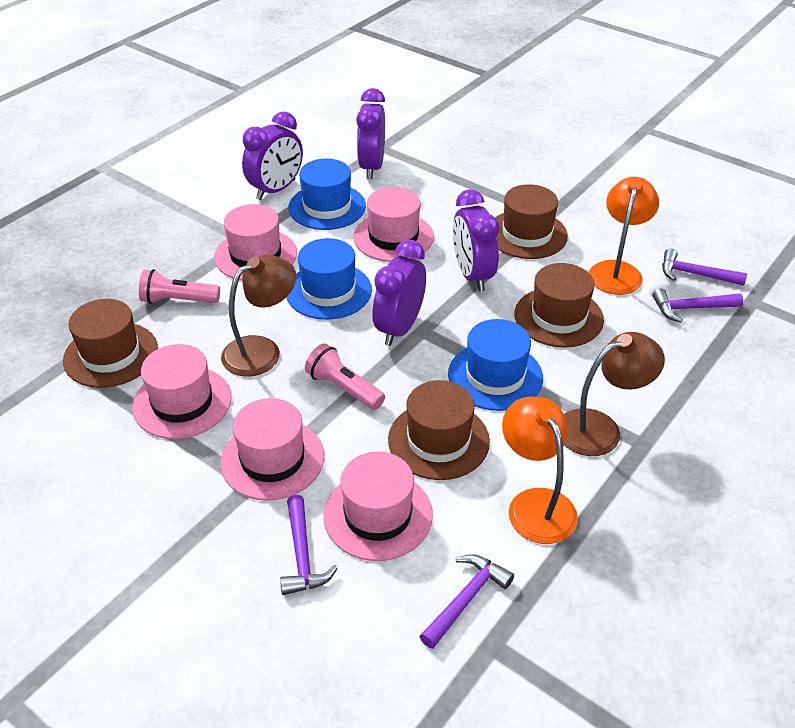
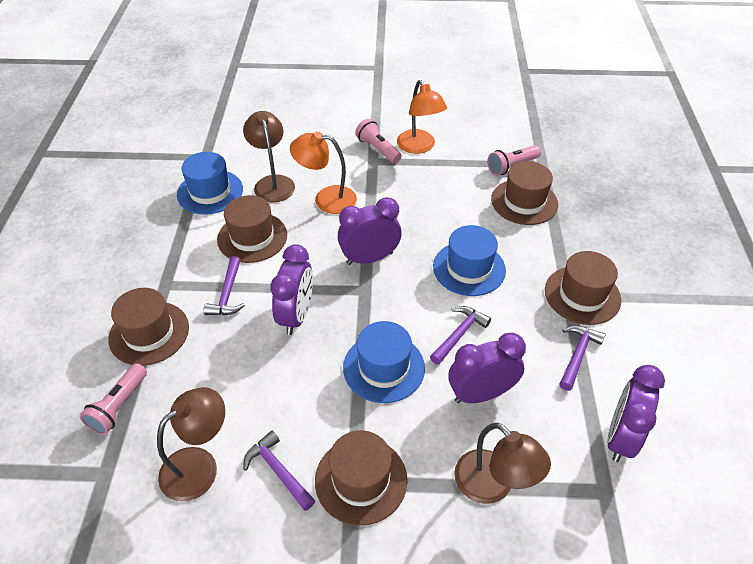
brown hat: 4 -> 5
brown lamp: 2 -> 3
pink flashlight: 2 -> 3
pink hat: 5 -> 0

